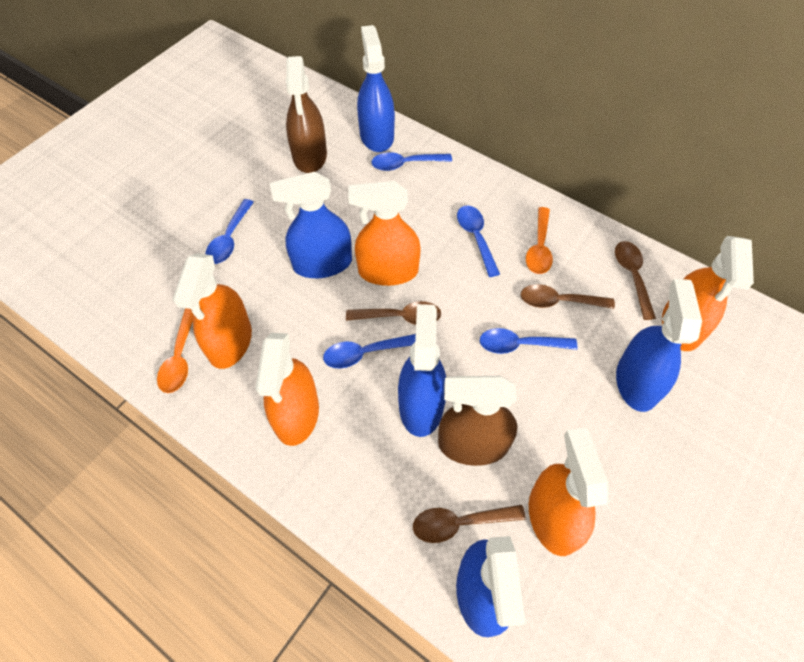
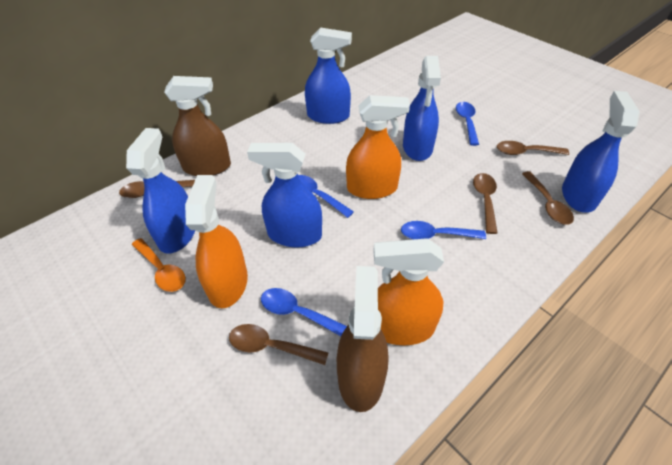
blue spoon: 5 -> 4
brown spoon: 4 -> 5
orange spoon: 2 -> 1
orange spray bottle: 5 -> 3

